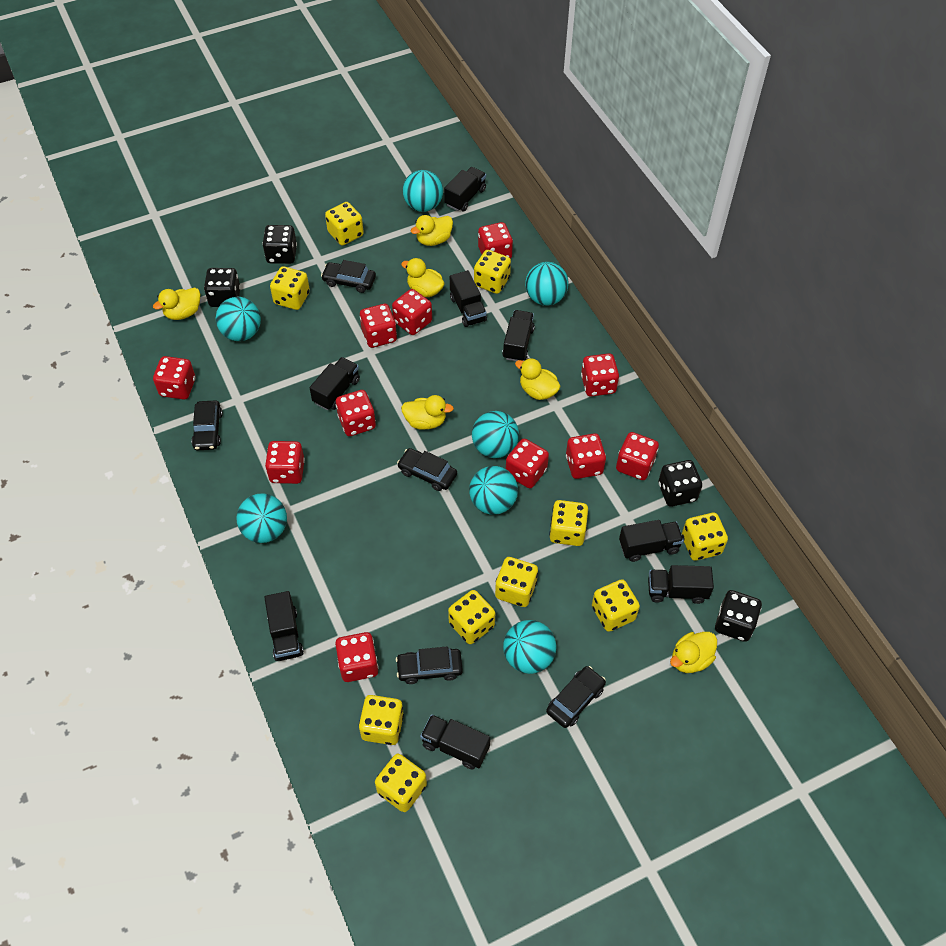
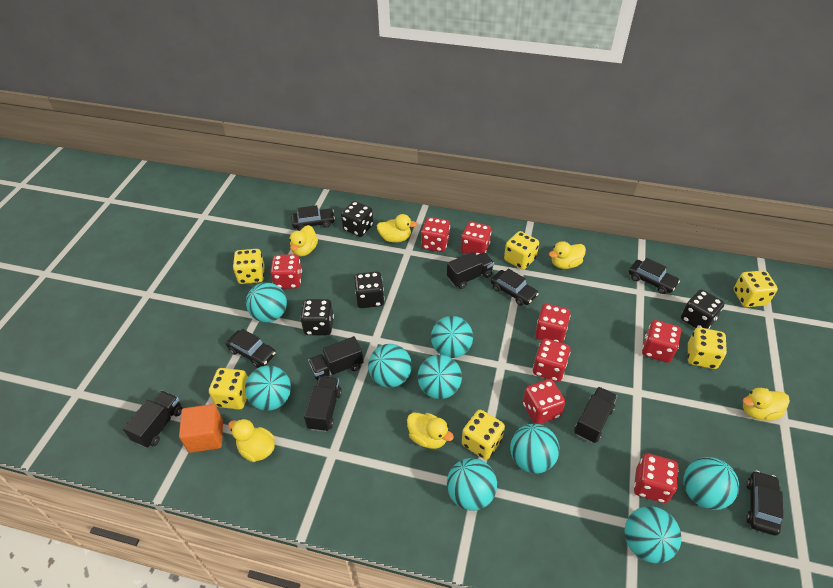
black truck: 8 -> 5
orange cube: 0 -> 1
red dice: 11 -> 8
turquoise ball: 7 -> 9
yellow dice: 10 -> 6

